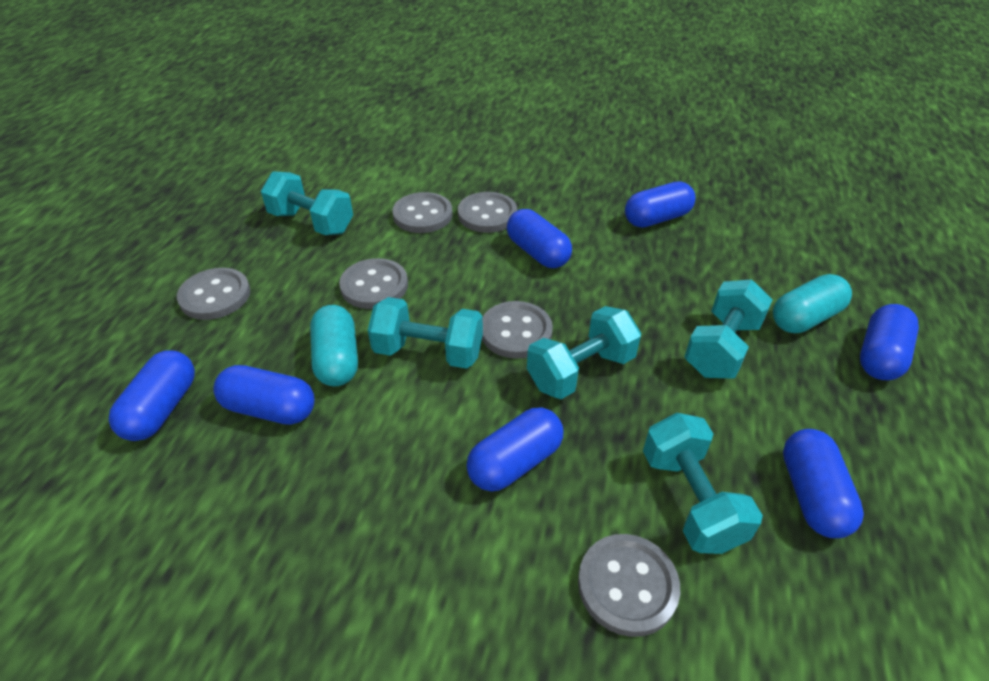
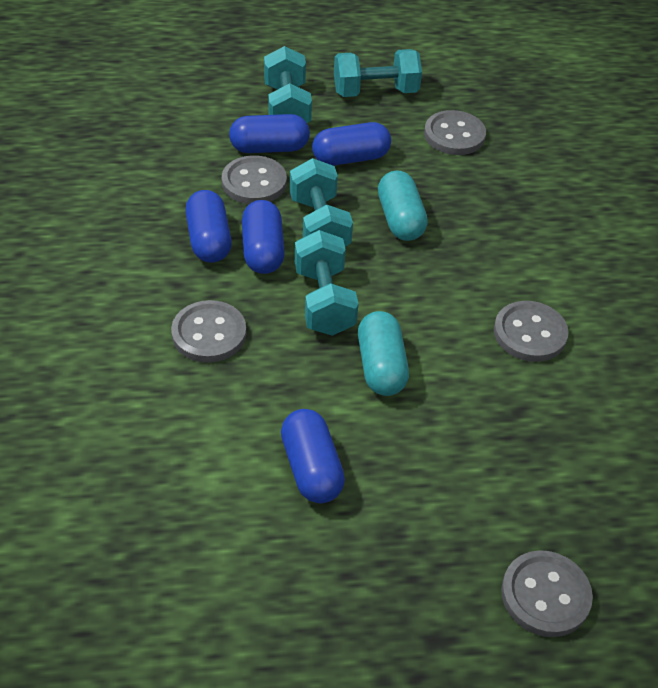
blue capsule: 7 -> 5
grey button: 6 -> 5
turquoise dumbbell: 5 -> 4

